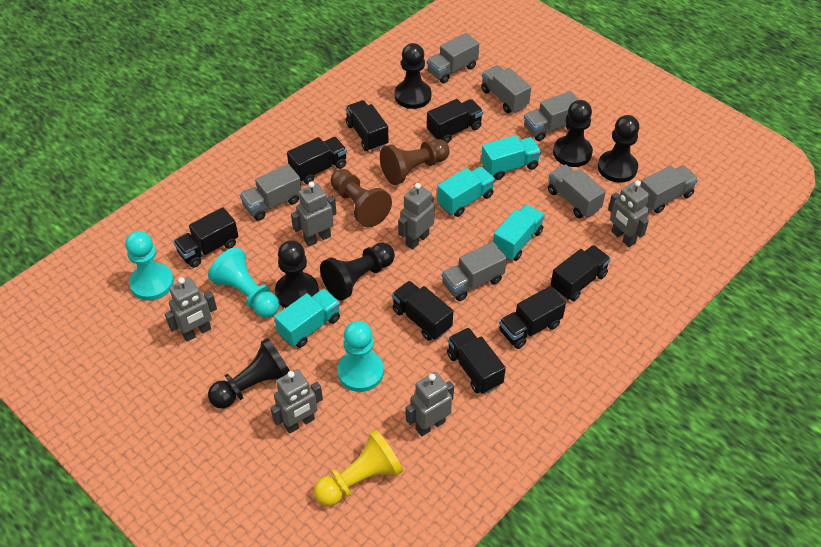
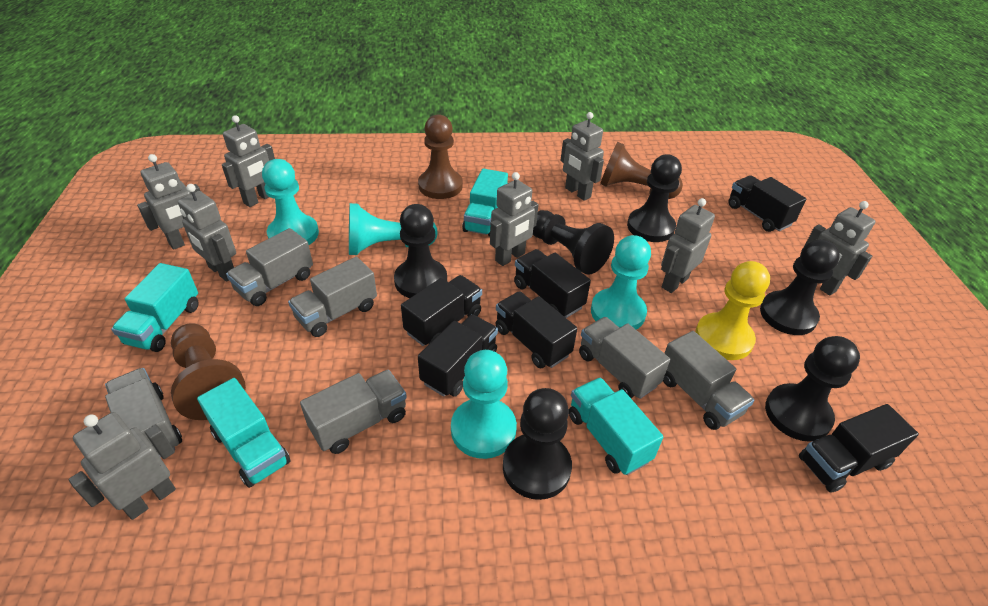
black truck: 8 -> 6
brown pawn: 2 -> 3
grey robot: 6 -> 8
grey truck: 7 -> 6
turquoise pawn: 3 -> 4

